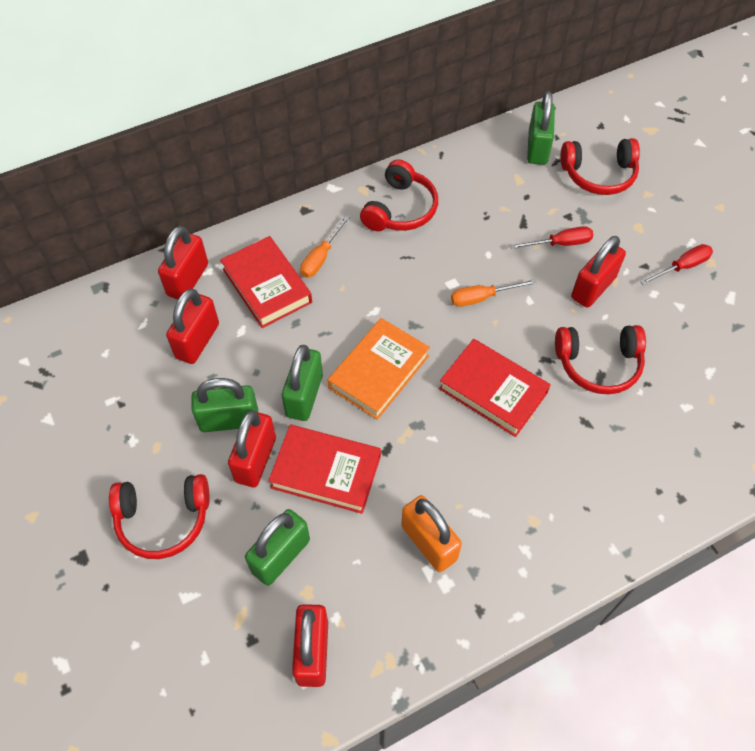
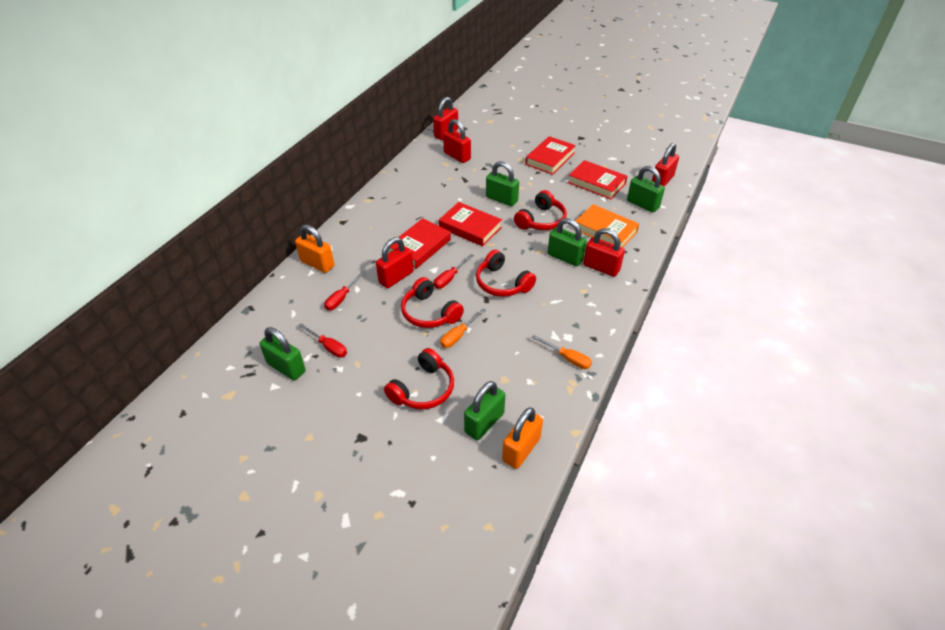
green padlock: 4 -> 5
orange padlock: 1 -> 2
red book: 3 -> 4
red screwdriver: 2 -> 3

